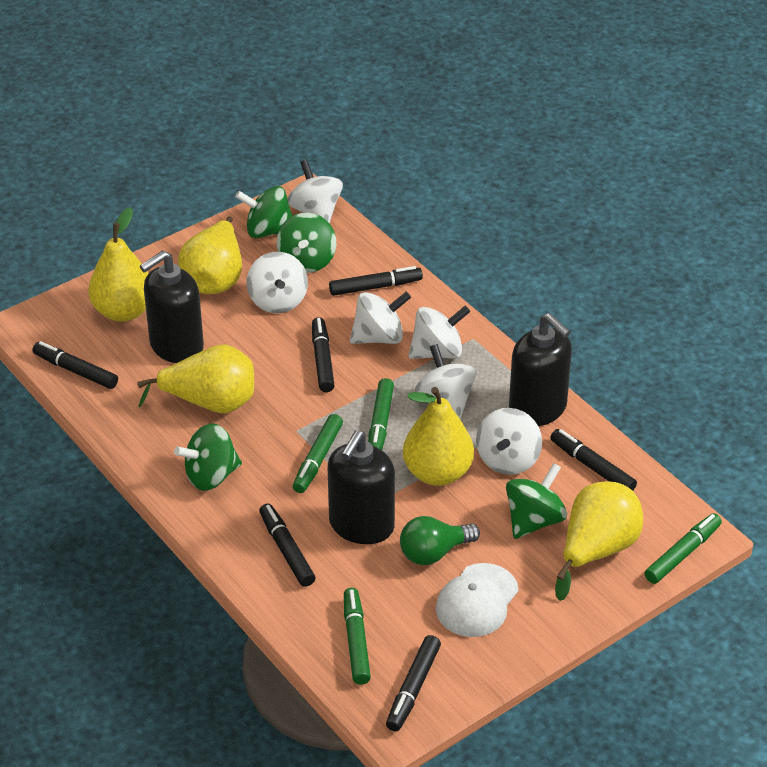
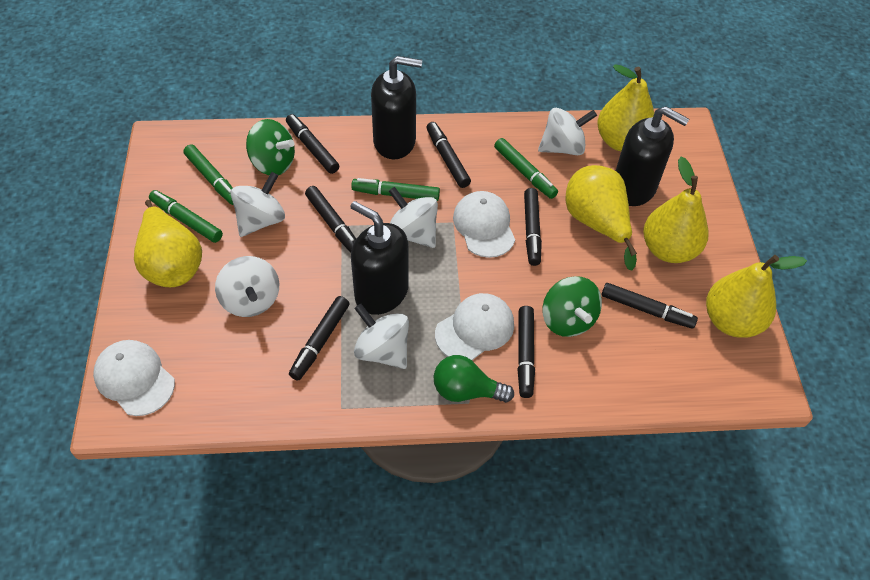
black marker: 6 -> 7
green spinning top: 4 -> 2
white cap: 1 -> 3
white spinning top: 6 -> 5

